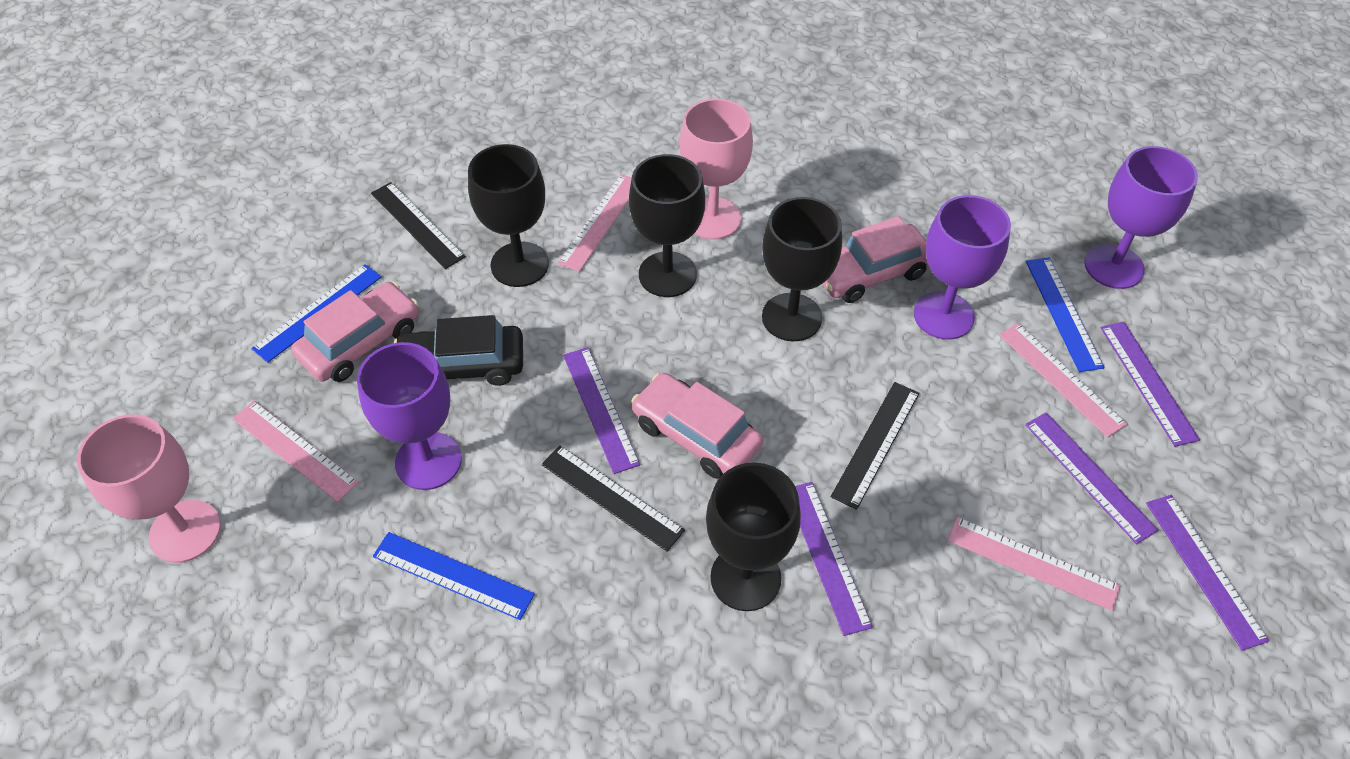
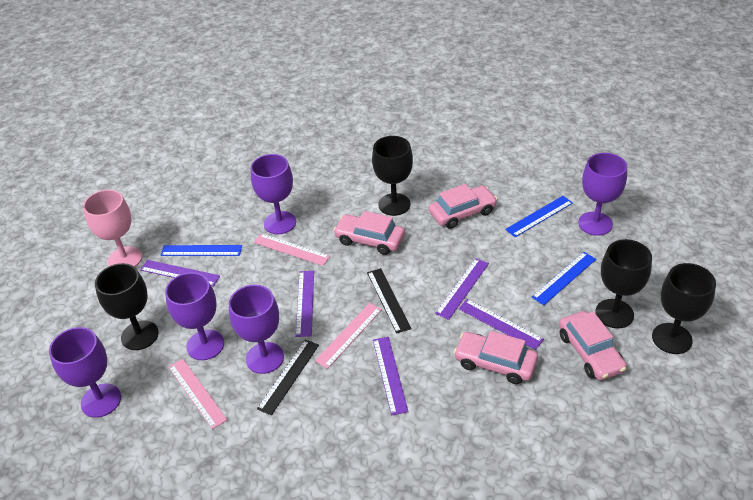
black car: 1 -> 0
black ruler: 3 -> 2
pink car: 3 -> 4
pink goblet: 2 -> 1
pink ruler: 4 -> 3
purple goblet: 3 -> 5

